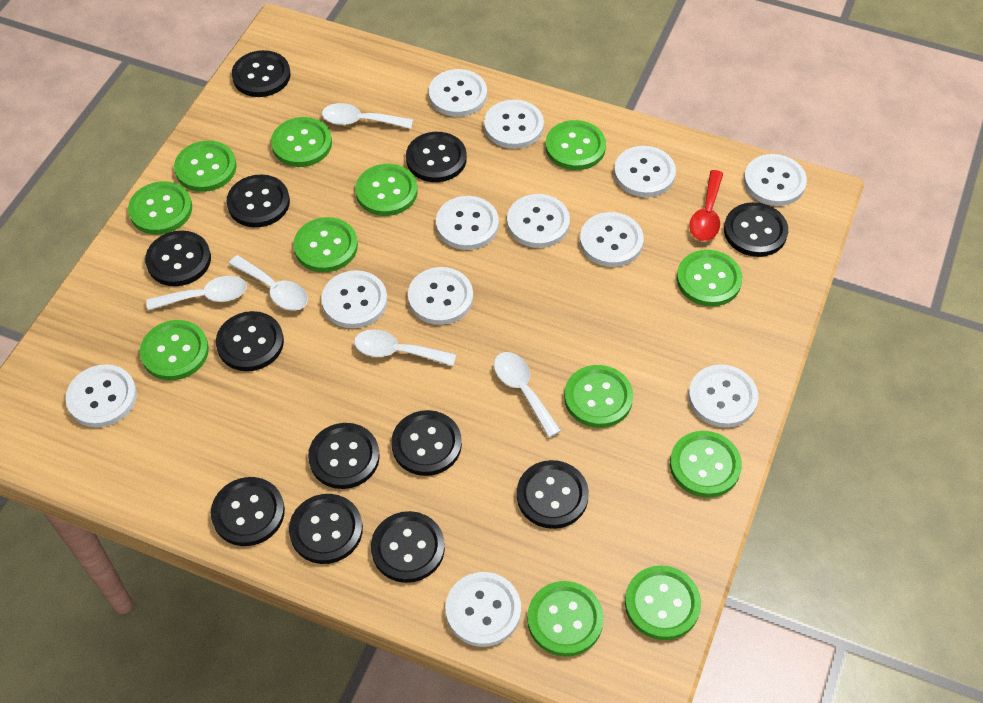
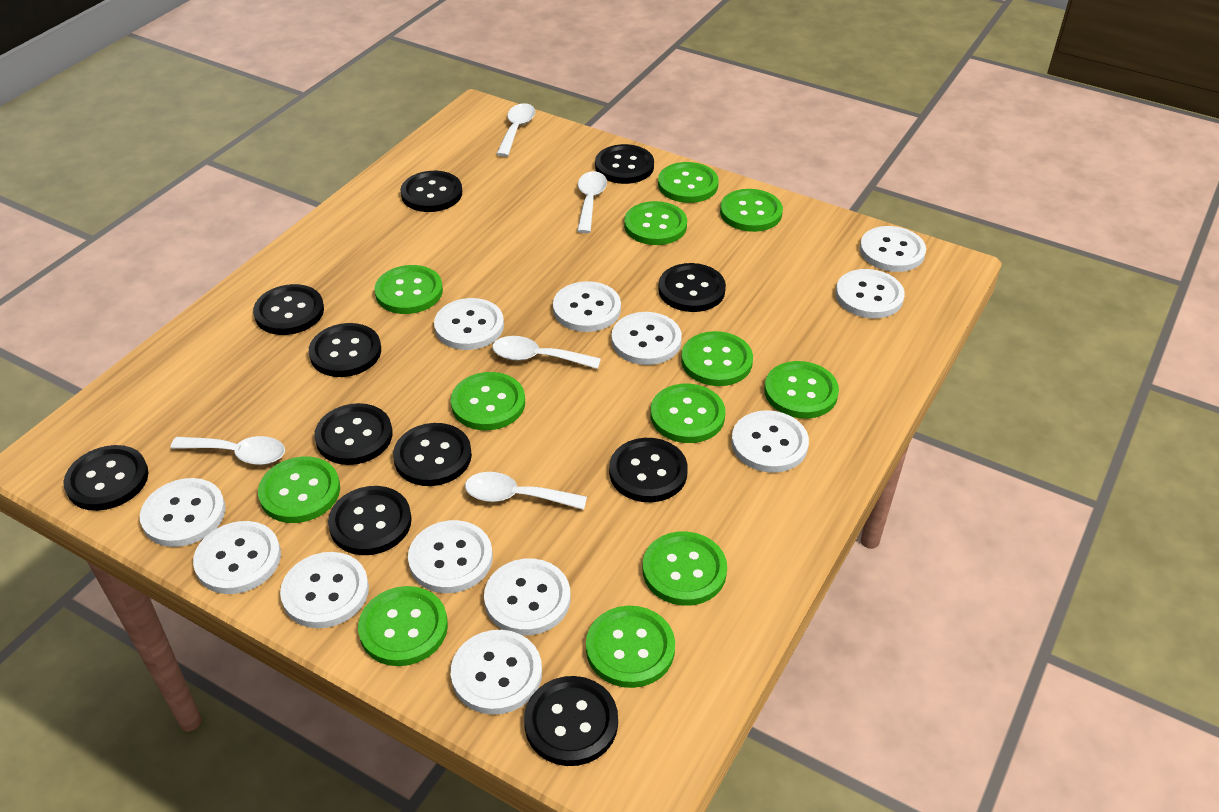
black button: 12 -> 11
red spoon: 1 -> 0

